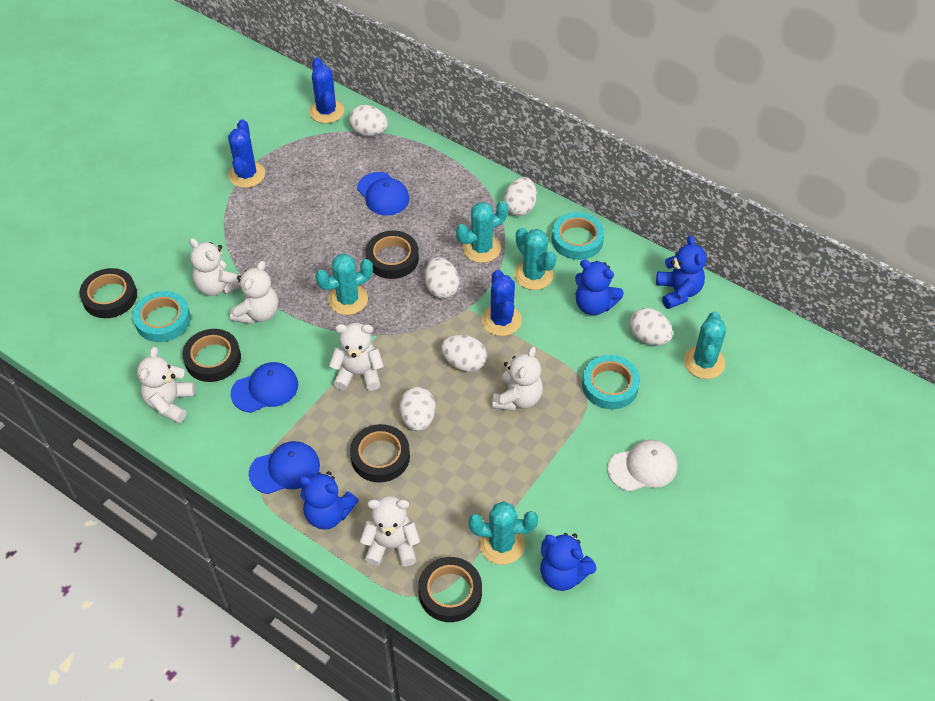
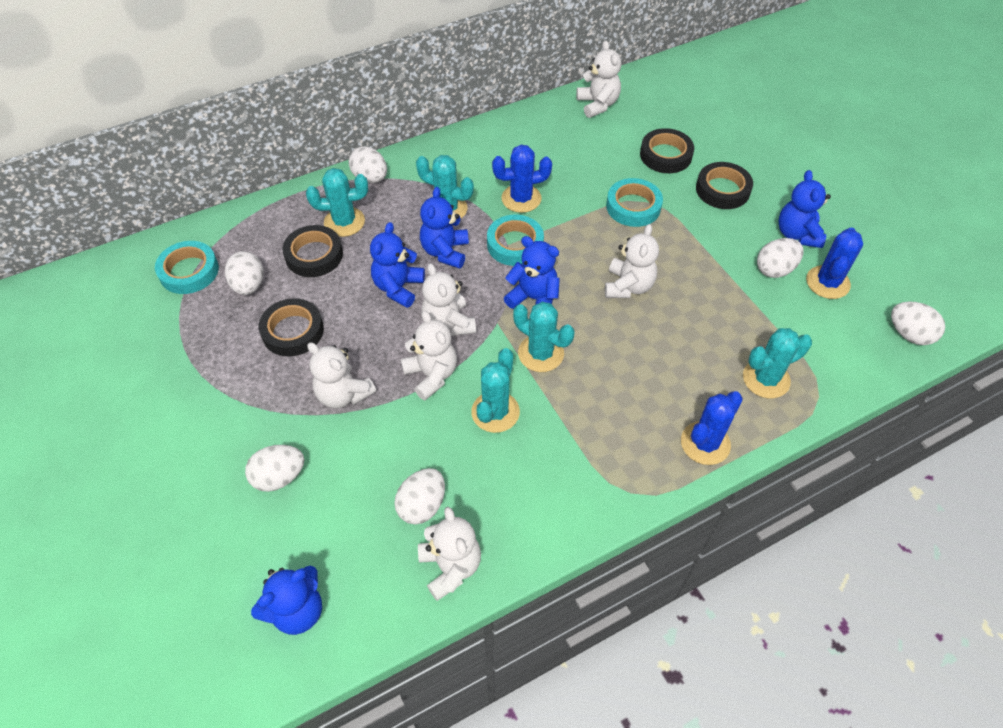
black tape: 5 -> 4
blue cap: 3 -> 0
blue teddy bear: 4 -> 5
white cap: 1 -> 0

